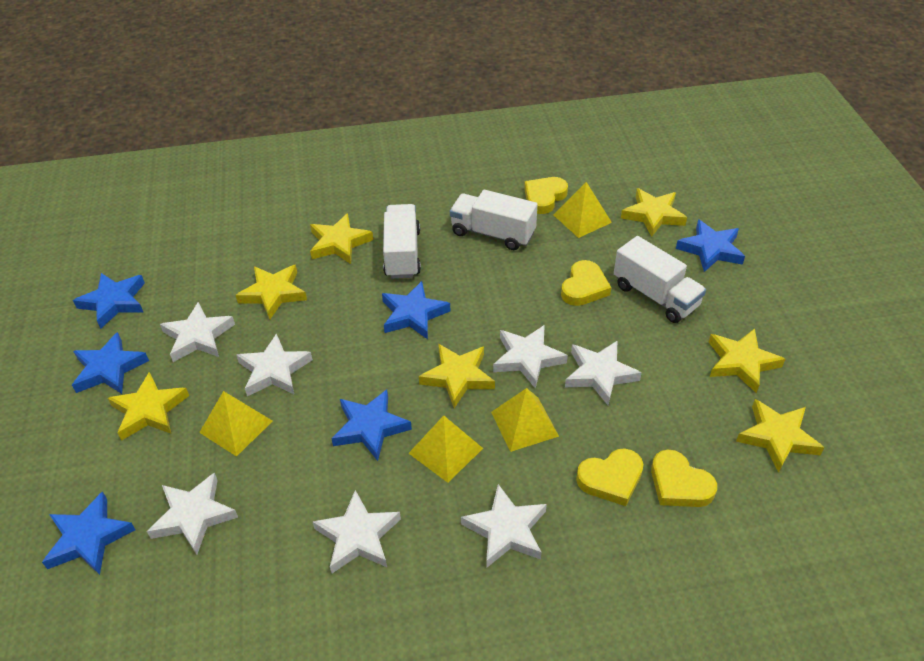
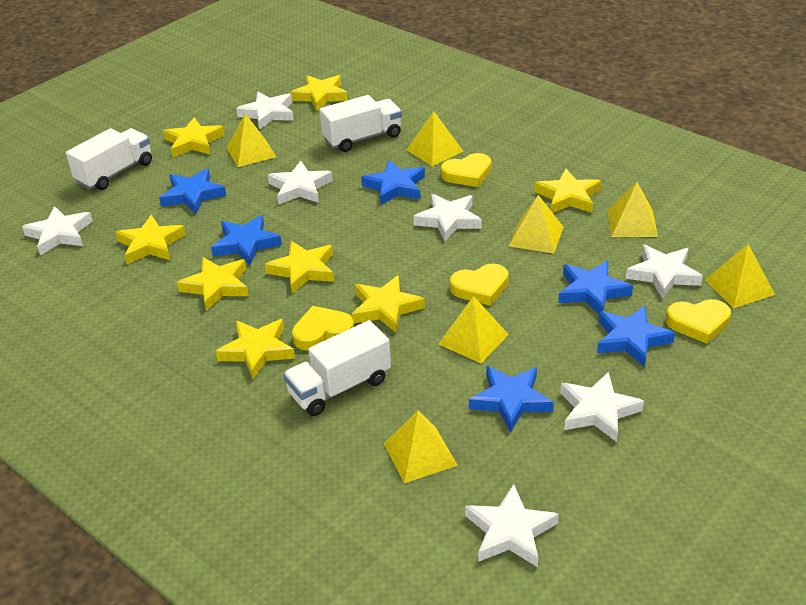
yellow pyramid: 4 -> 7
yellow star: 7 -> 8

